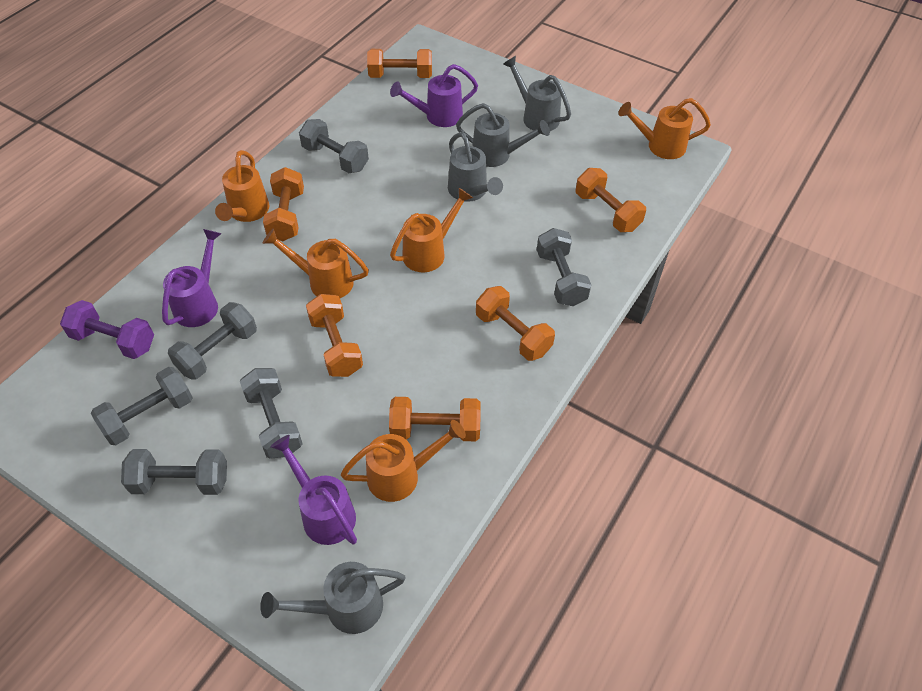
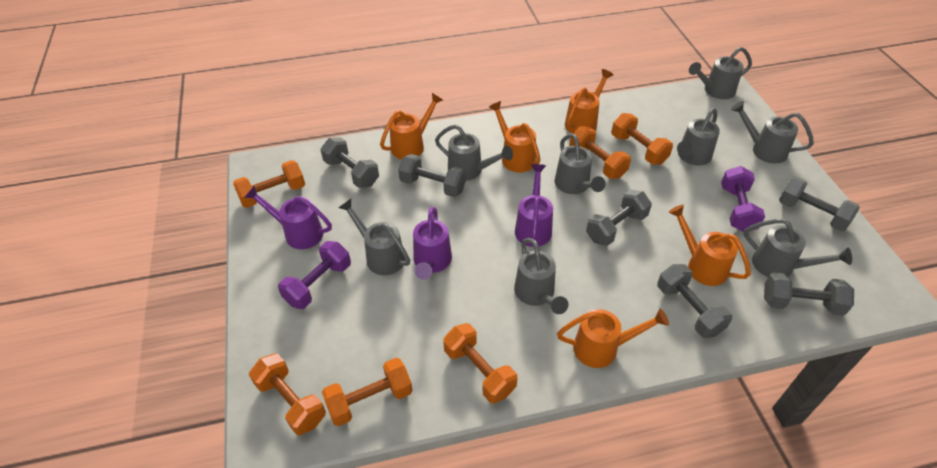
grey watering can: 4 -> 8
purple dumbbell: 1 -> 2

